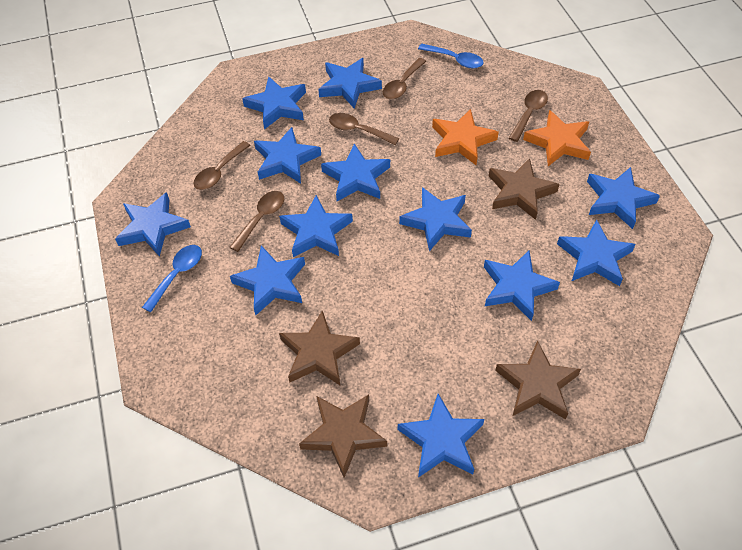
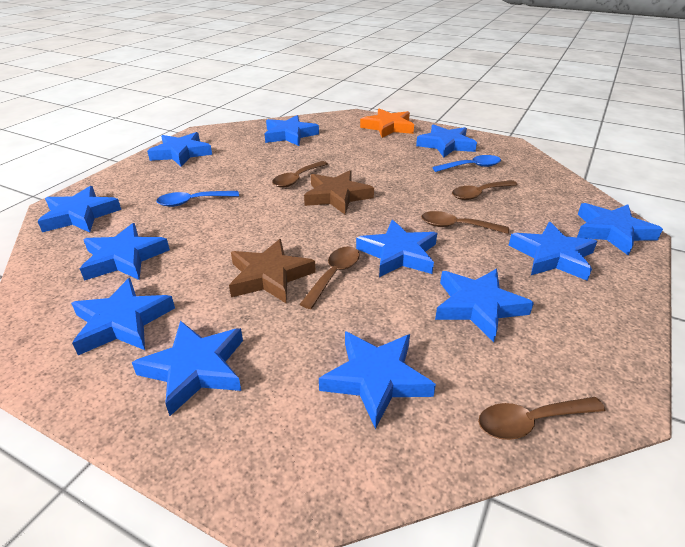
brown star: 4 -> 2
orange star: 2 -> 1

